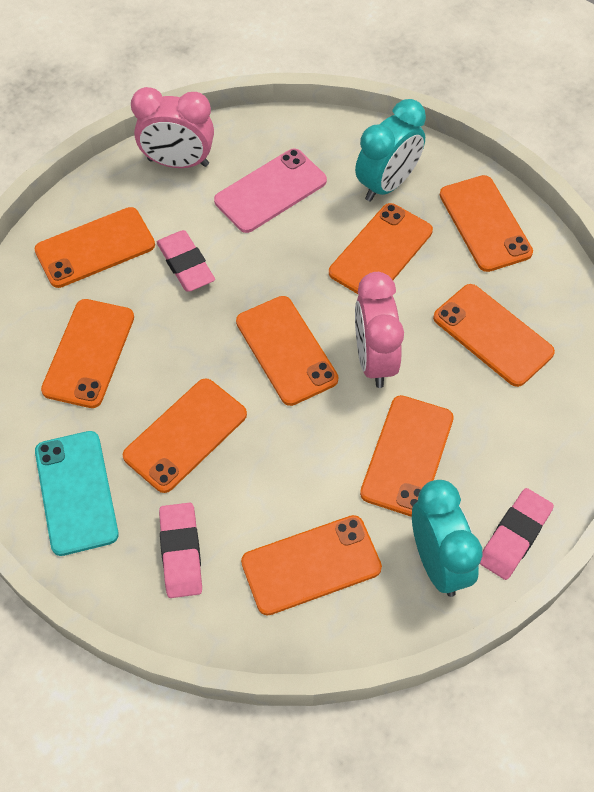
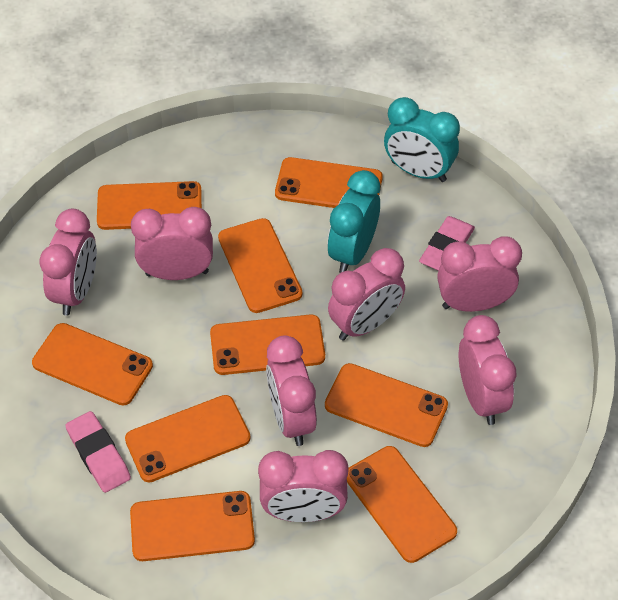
pink clock: 2 -> 7
pink eraser: 3 -> 2
pink phone: 1 -> 0
turquoise phone: 1 -> 0

